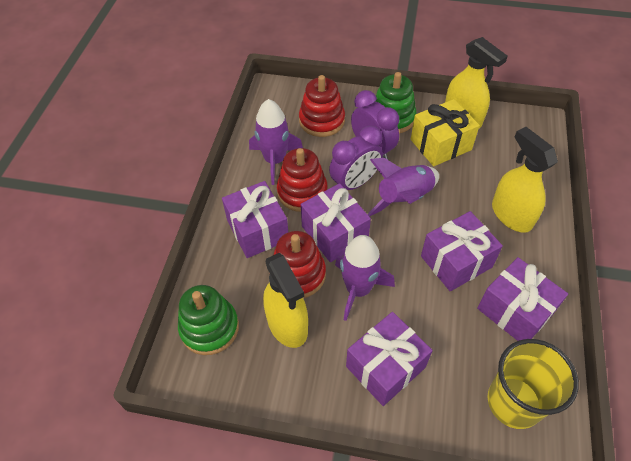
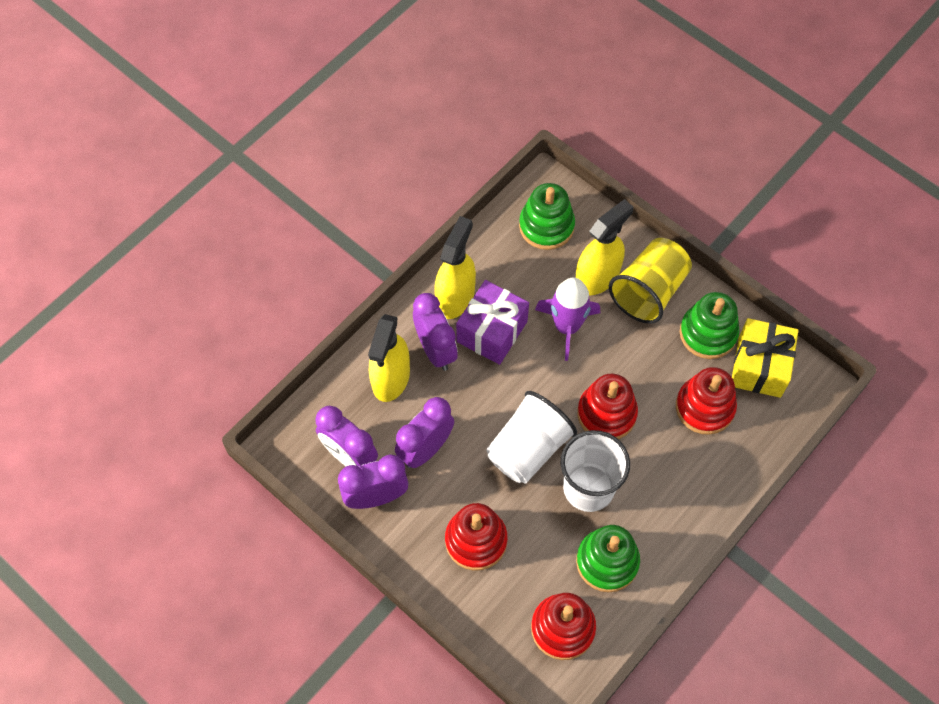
green stacking toy: 2 -> 3
purple clock: 2 -> 4
purple gift: 5 -> 1
purple rocket: 3 -> 1
red stacking toy: 3 -> 4
white cup: 0 -> 2

